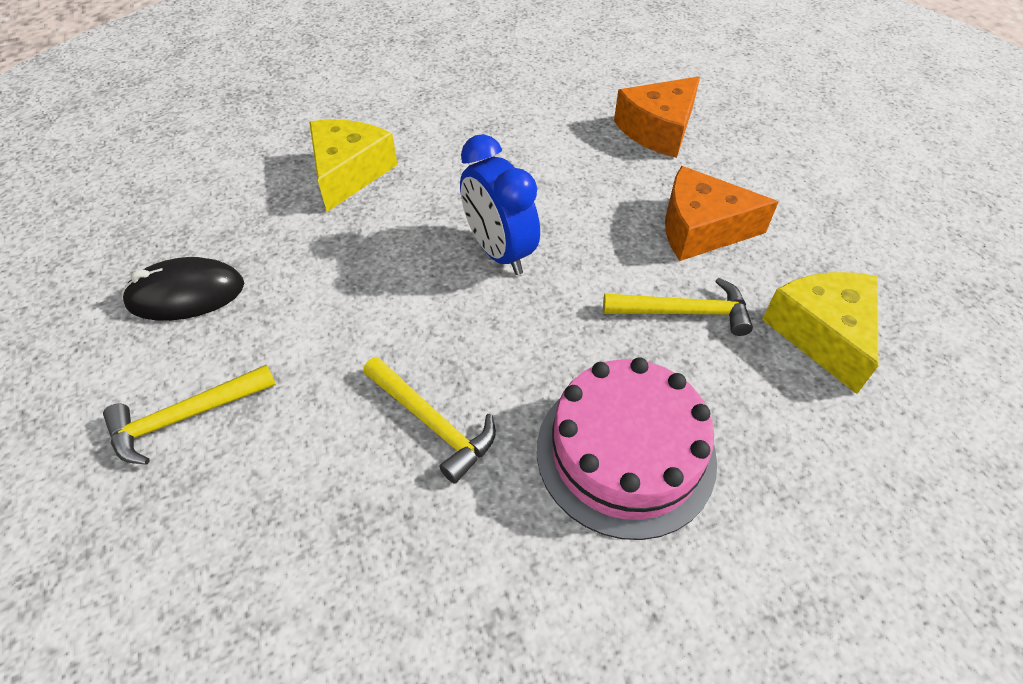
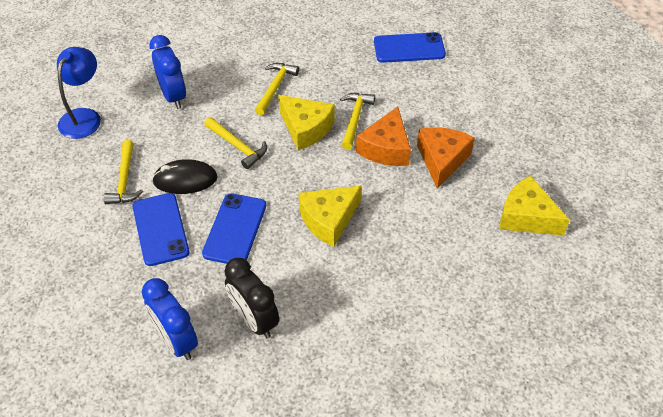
black clock: 0 -> 1
blue clock: 1 -> 2
blue lamp: 0 -> 1
blue phone: 0 -> 3
pink cake: 1 -> 0
yellow cheese: 2 -> 3
yellow hammer: 3 -> 4

